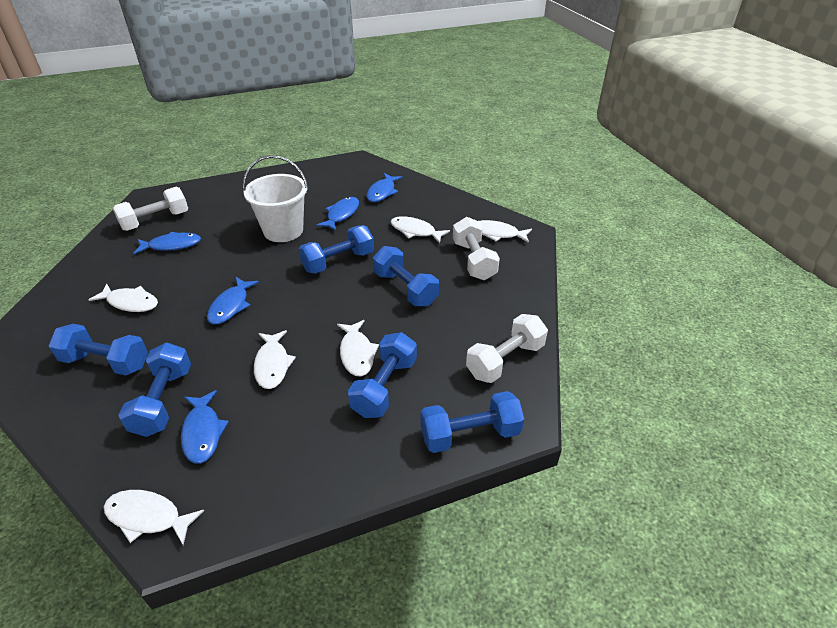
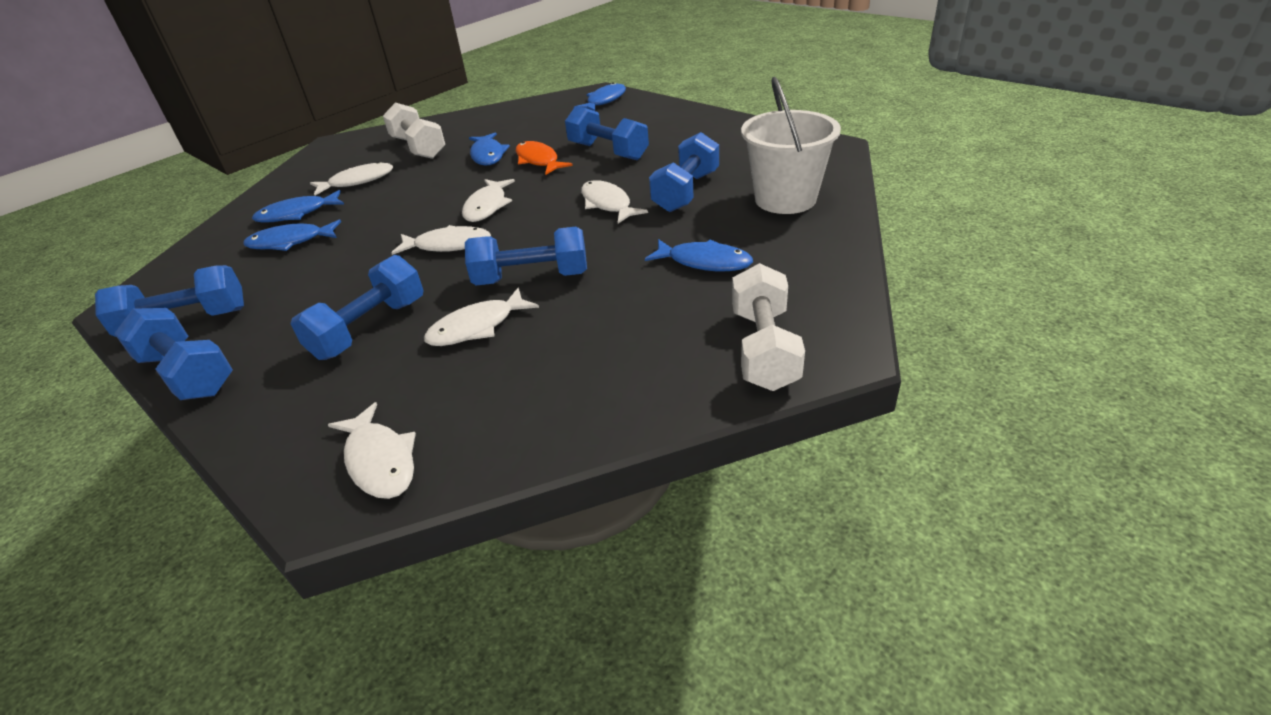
orange fish: 0 -> 1
white dumbbell: 3 -> 2

